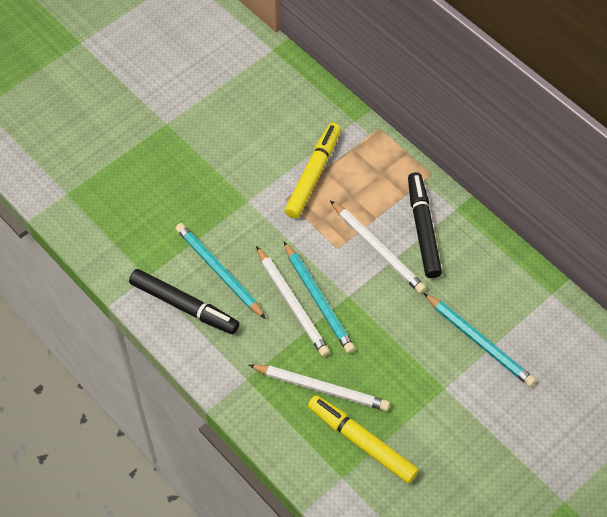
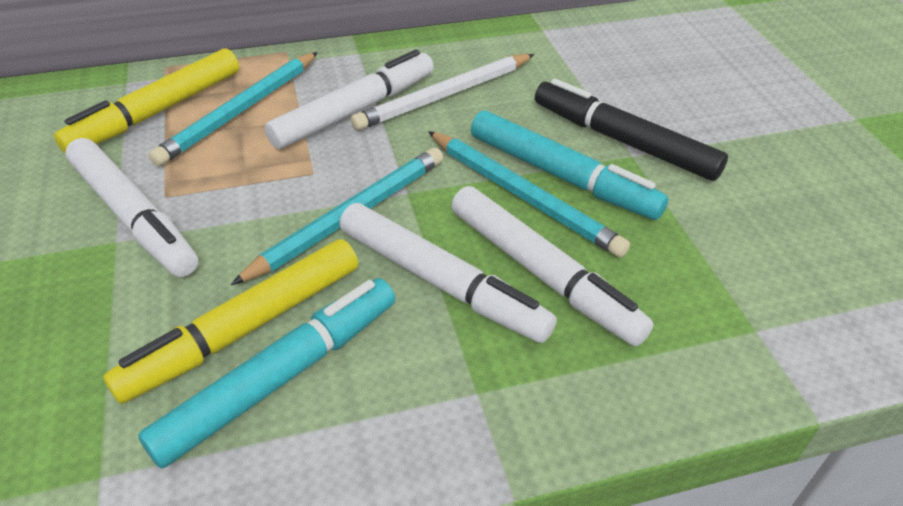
black marker: 2 -> 1
turquoise marker: 0 -> 2
white marker: 0 -> 4
white pencil: 3 -> 1

